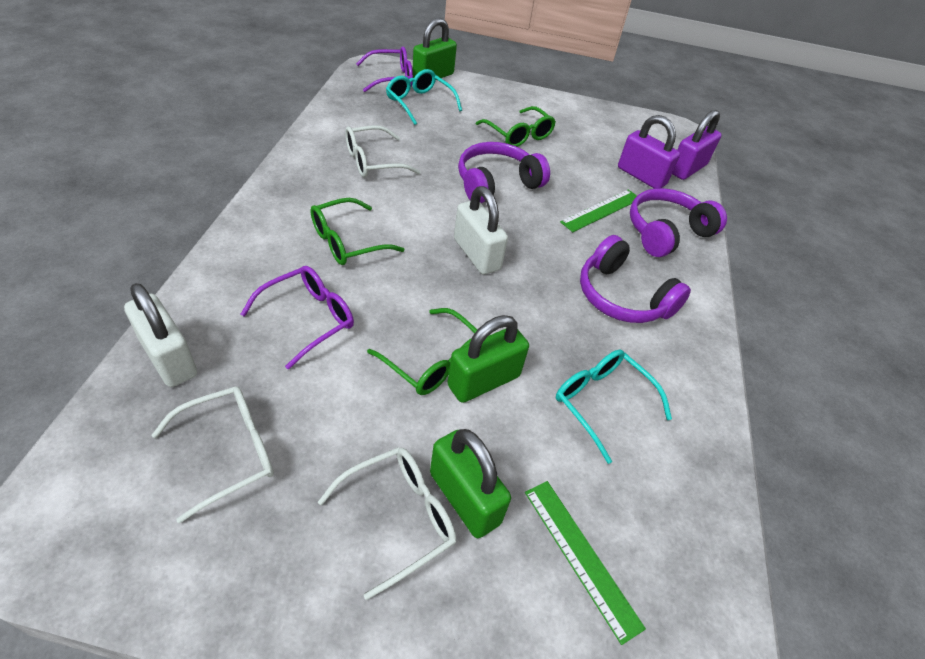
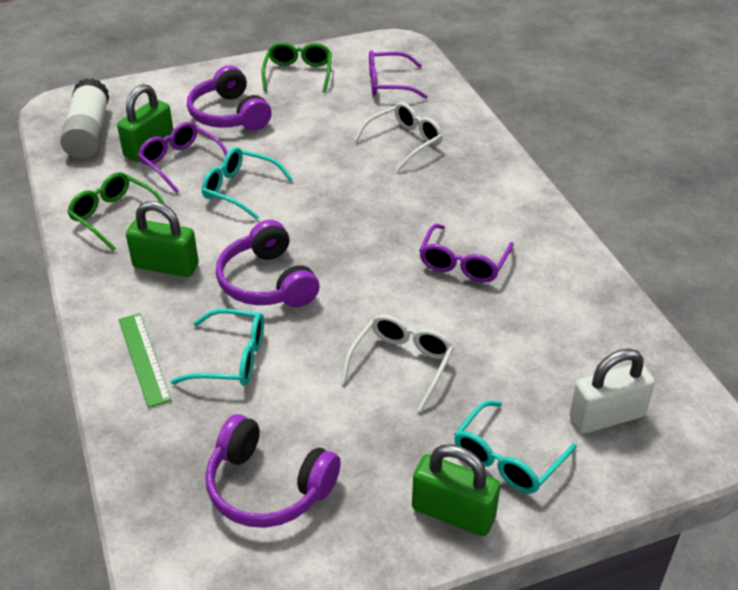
green glasses: 3 -> 2
green ruler: 2 -> 1
purple glasses: 2 -> 3
purple padlock: 2 -> 0
turquoise glasses: 2 -> 3
white glasses: 3 -> 2
white glue stick: 0 -> 1
white padlock: 2 -> 1

